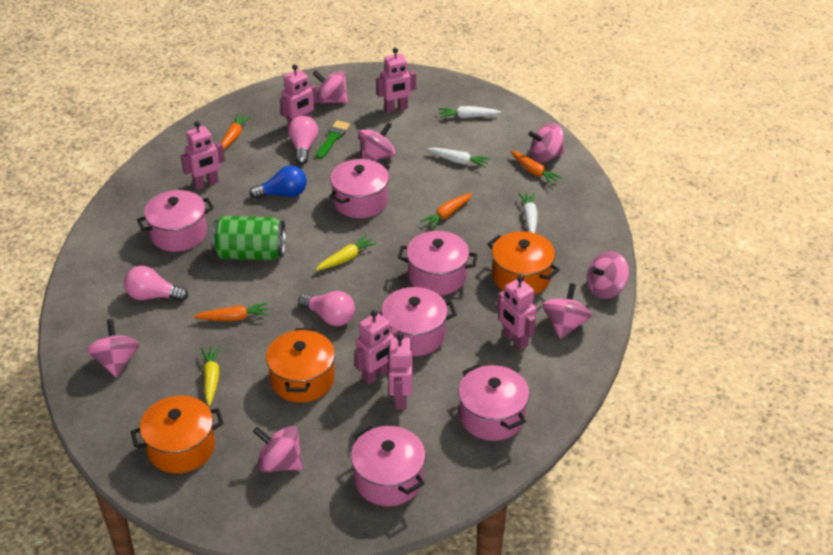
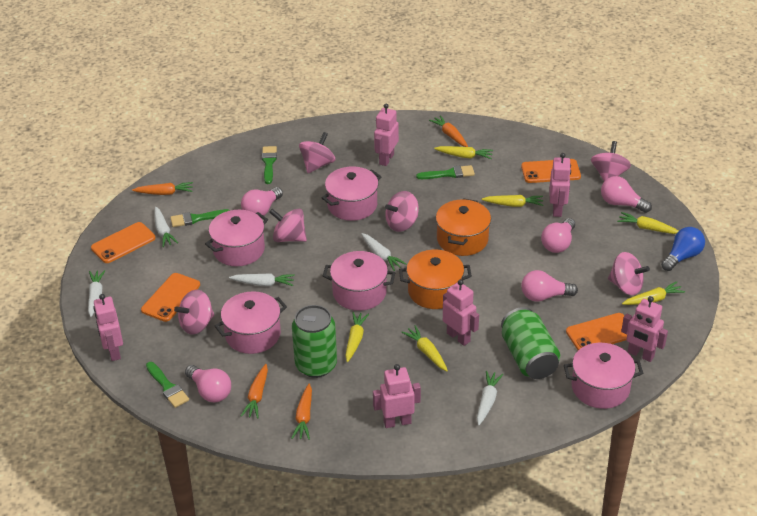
green brush: 1 -> 4
green can: 1 -> 2
orange phone: 0 -> 4
orange pot: 3 -> 2
pink light bulb: 3 -> 5
pink pot: 6 -> 5
pink spinning top: 7 -> 6
white carrot: 3 -> 5
yellow carrot: 2 -> 6

